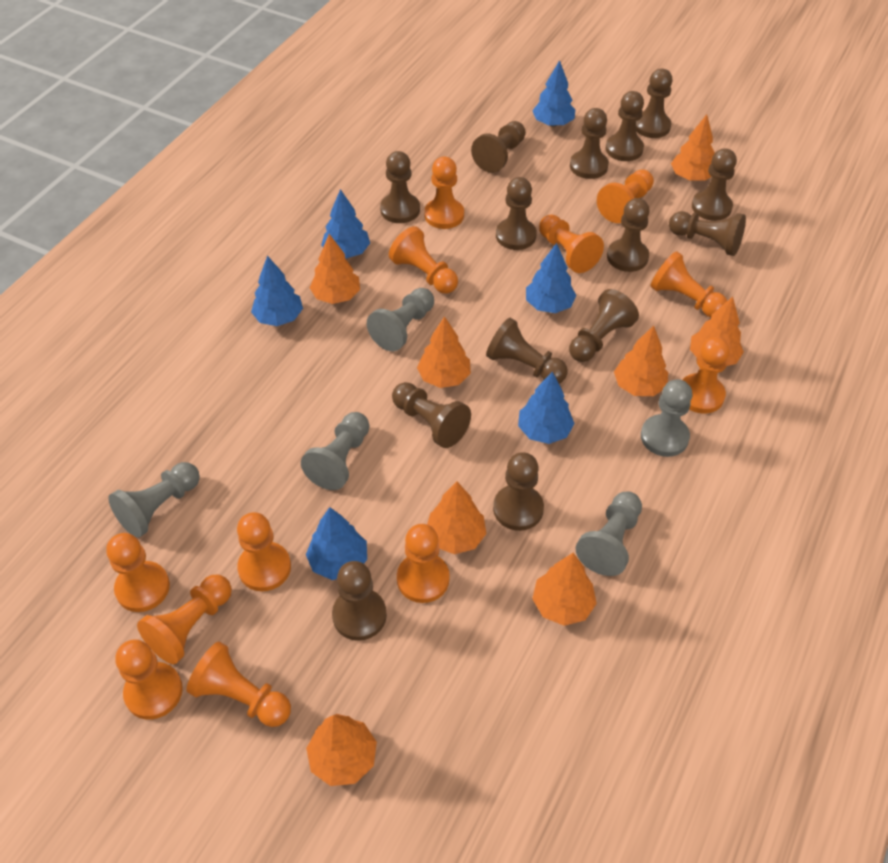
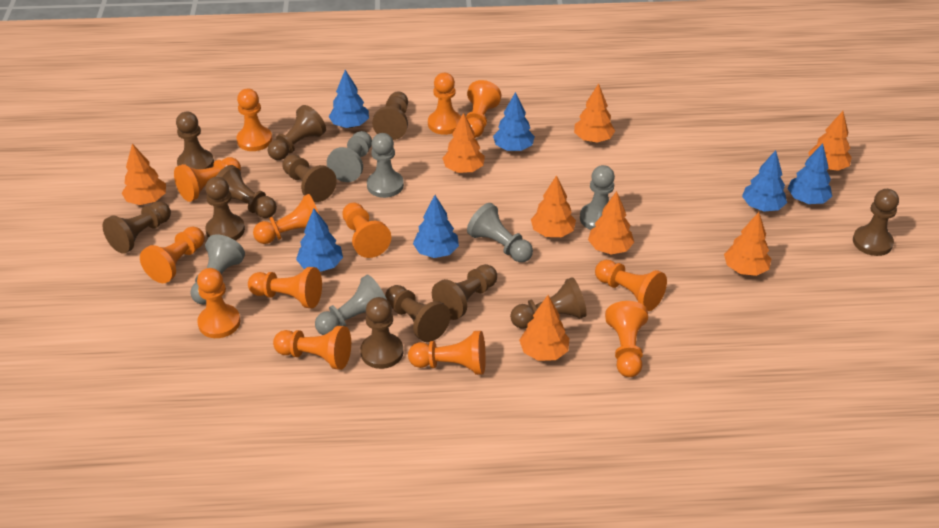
brown pawn: 14 -> 12
grey pawn: 5 -> 6
orange pawn: 12 -> 13

